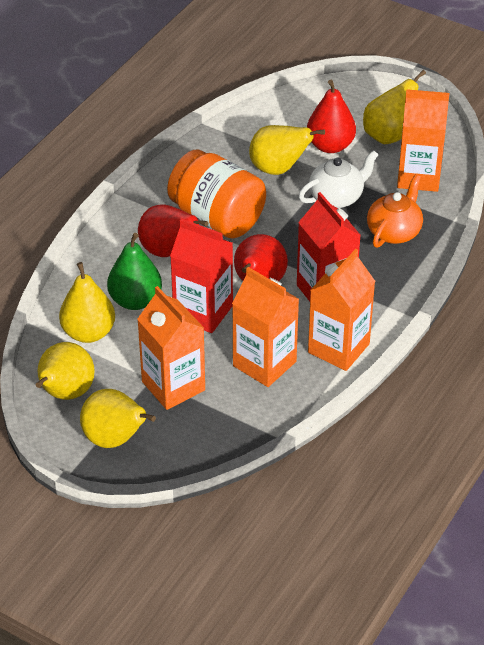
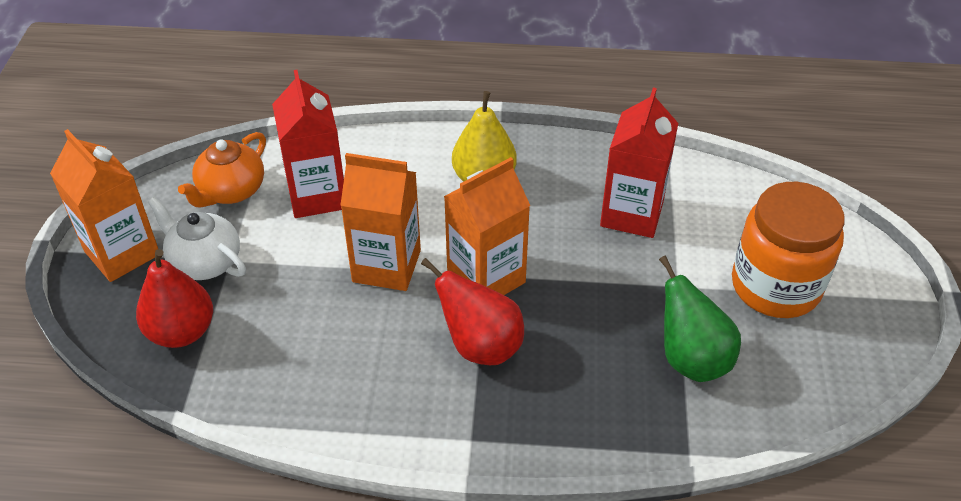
orange carton: 4 -> 3
red pear: 3 -> 2
yellow pear: 5 -> 1

